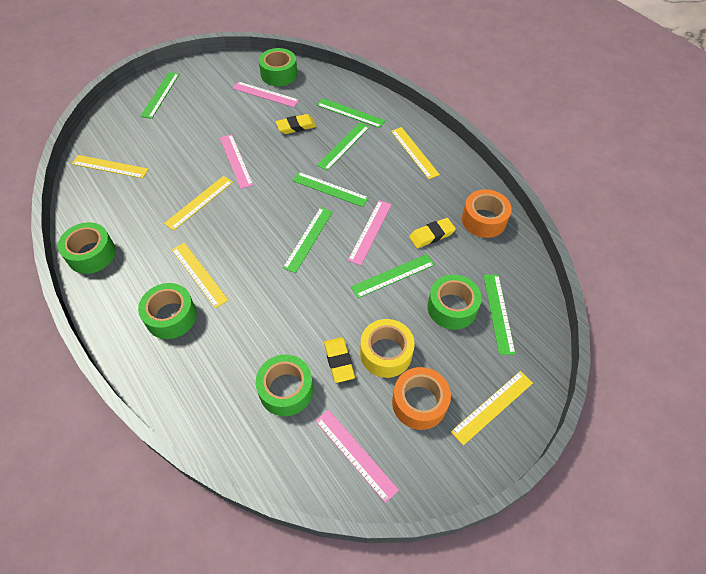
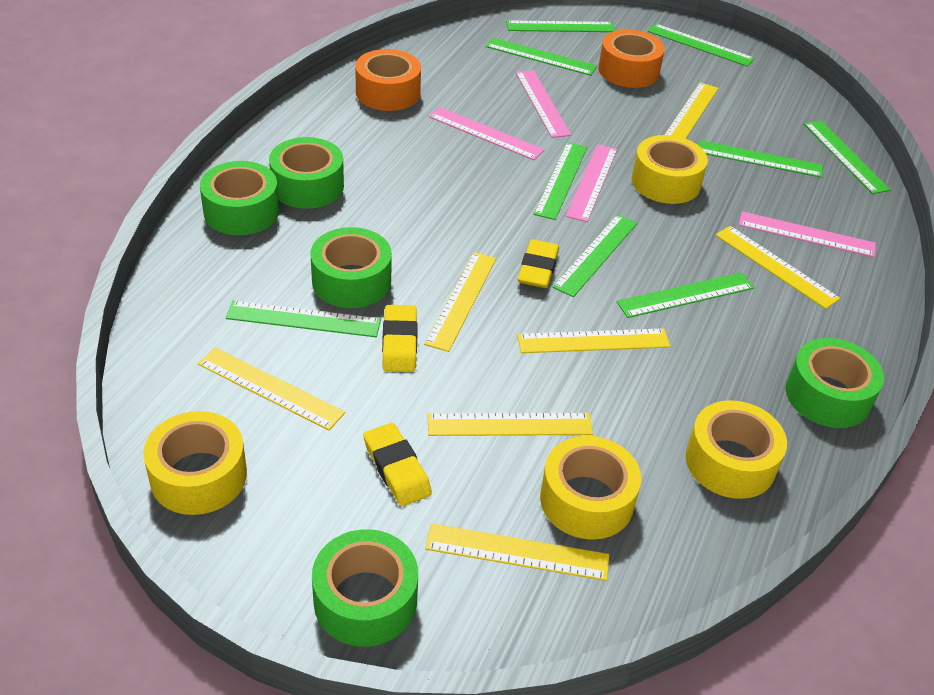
green ruler: 7 -> 9
yellow ruler: 5 -> 7
yellow tape: 1 -> 4

